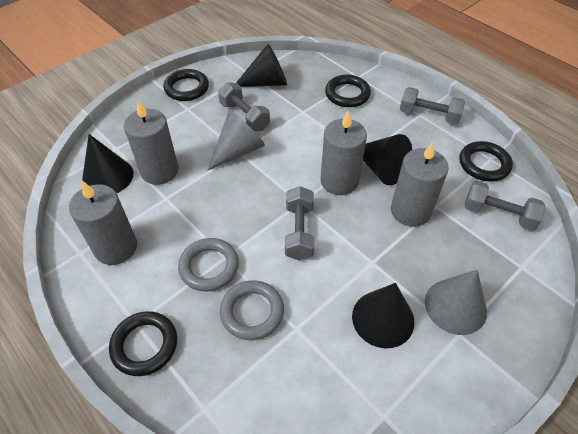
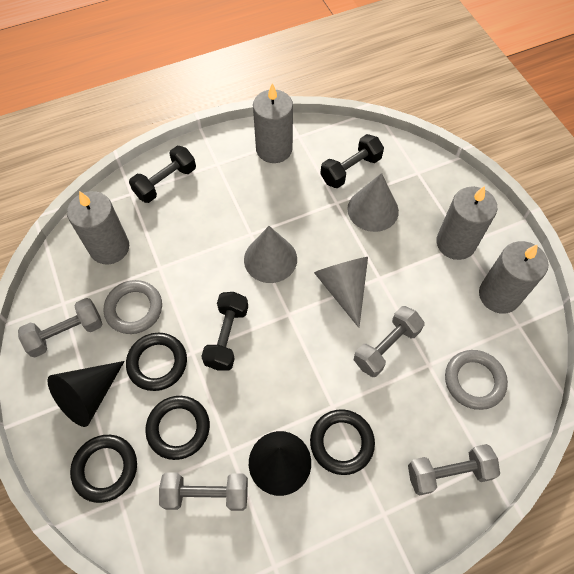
black cone: 4 -> 2
black dumbbell: 0 -> 3
grey cone: 2 -> 3

